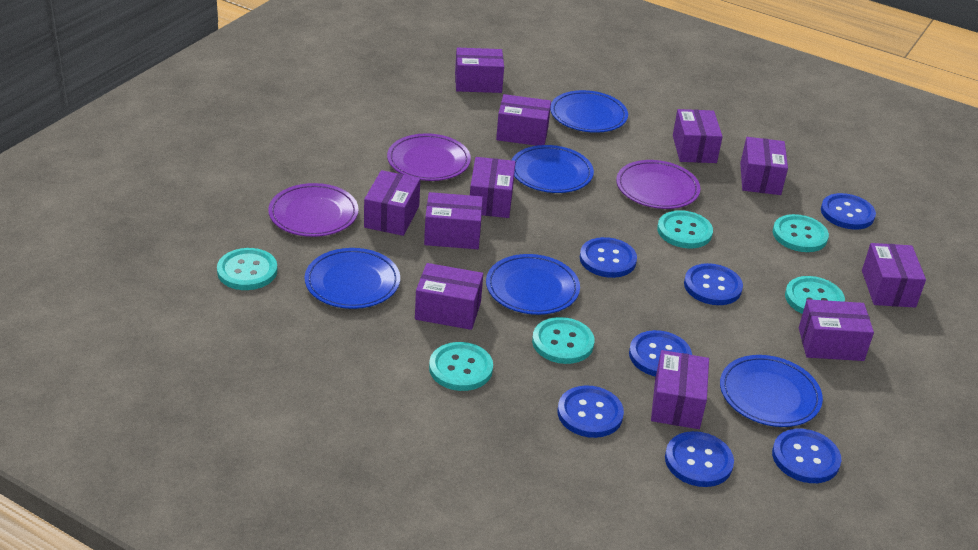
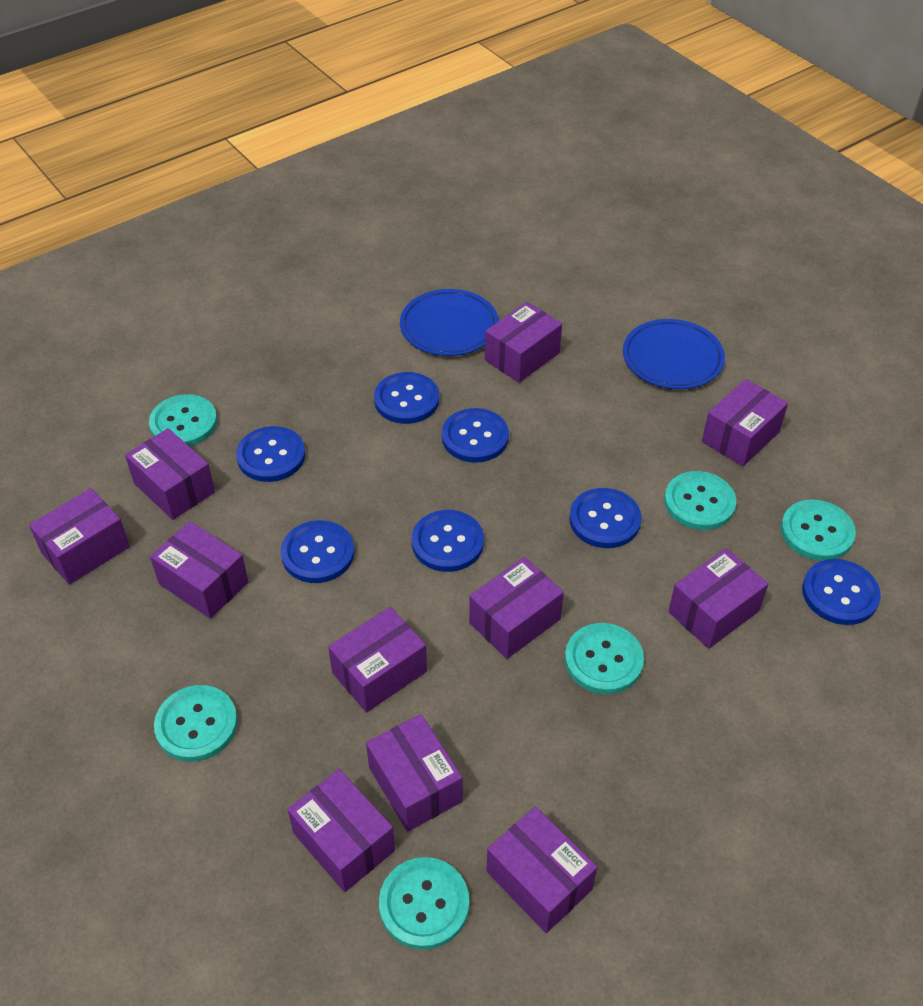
blue plate: 5 -> 2
purple plate: 3 -> 0

